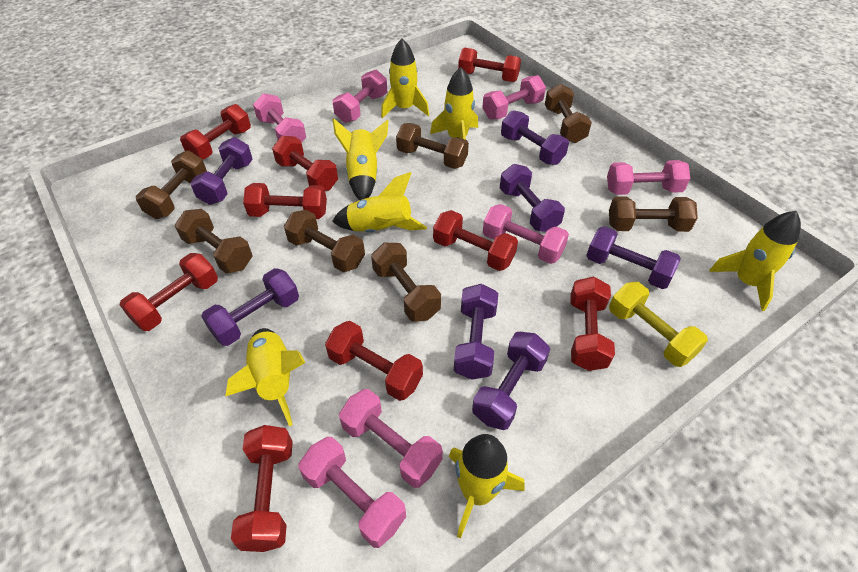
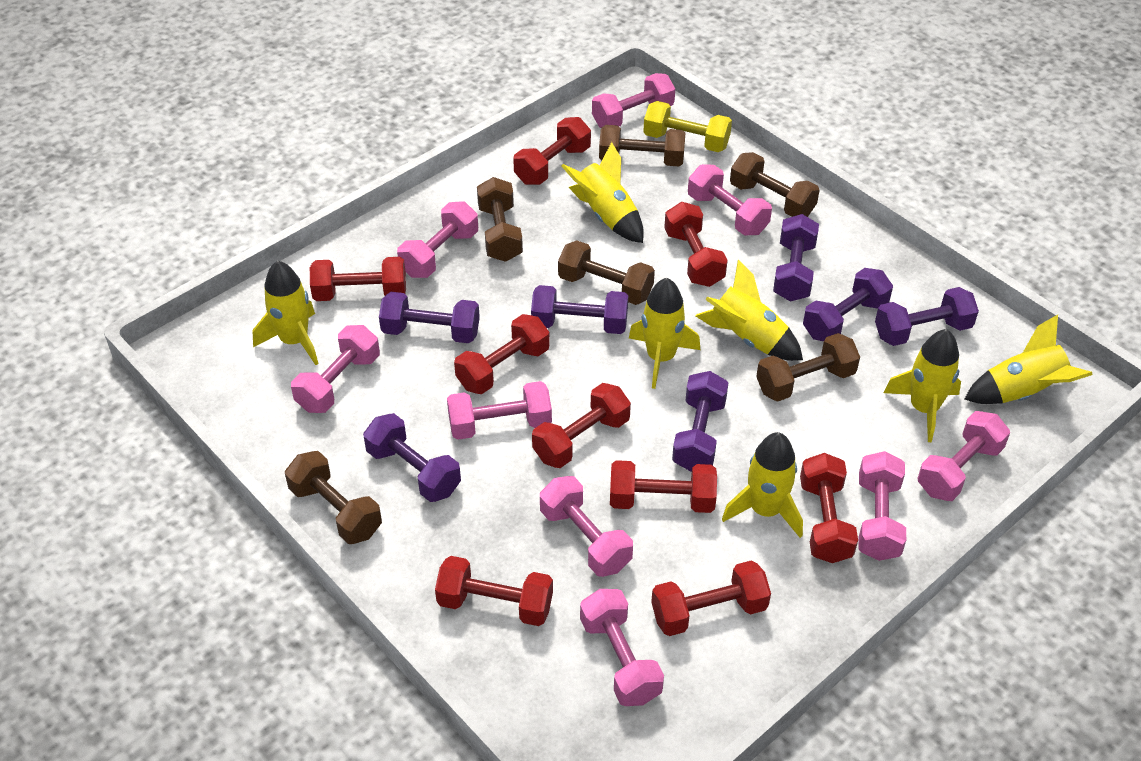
brown dumbbell: 7 -> 6
pink dumbbell: 7 -> 9

